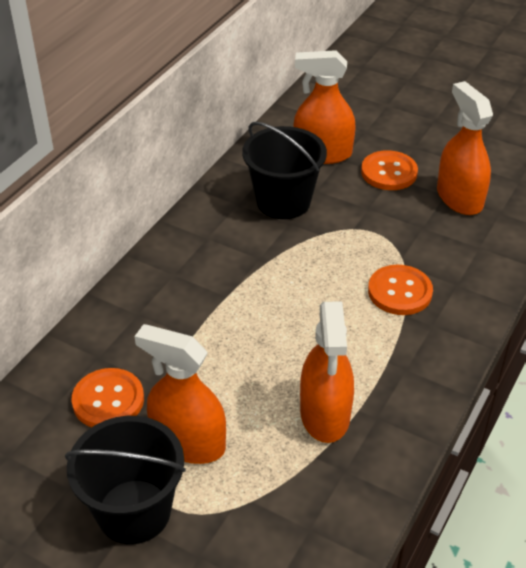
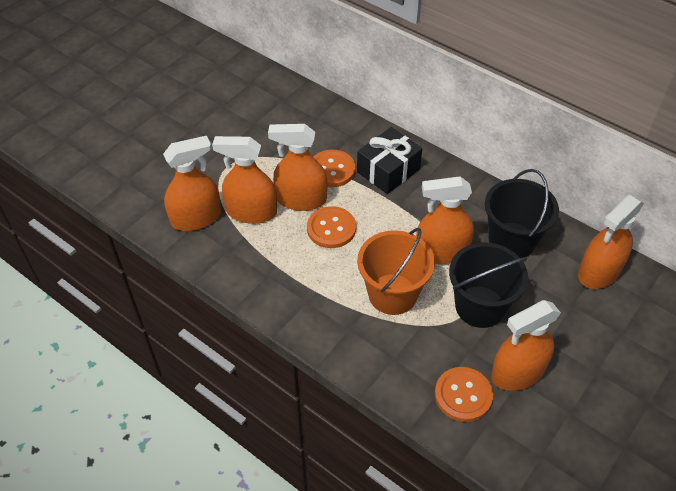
black gift: 0 -> 1
orange bucket: 0 -> 1
orange spray bottle: 4 -> 6

